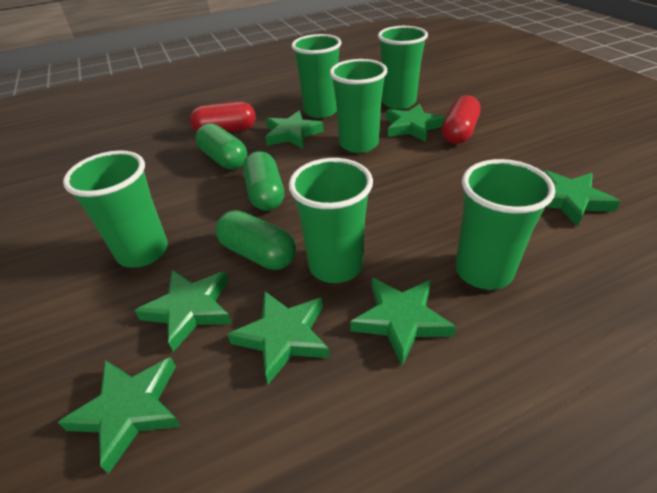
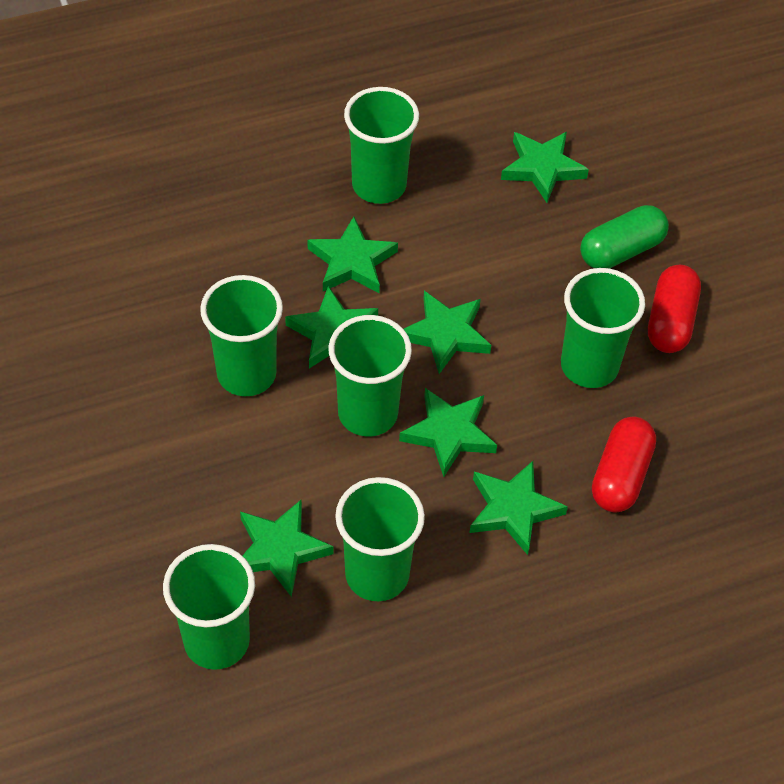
green capsule: 3 -> 1

